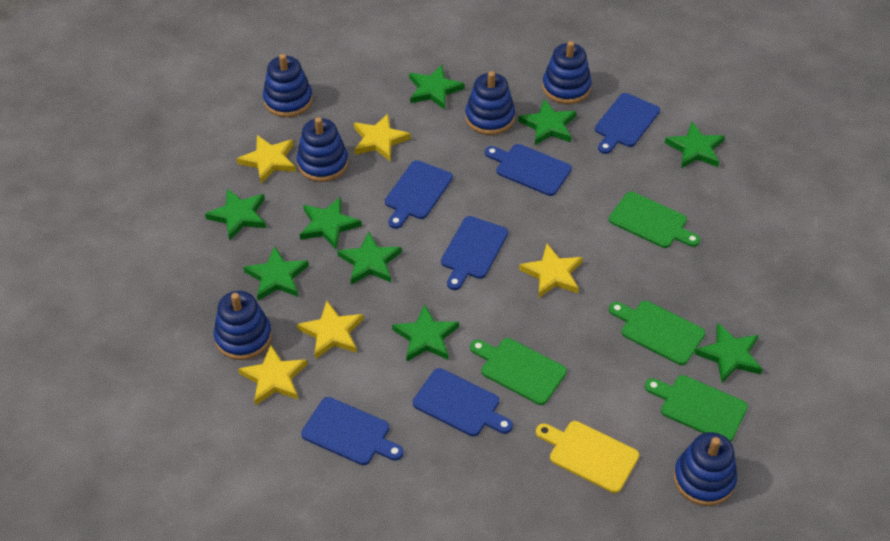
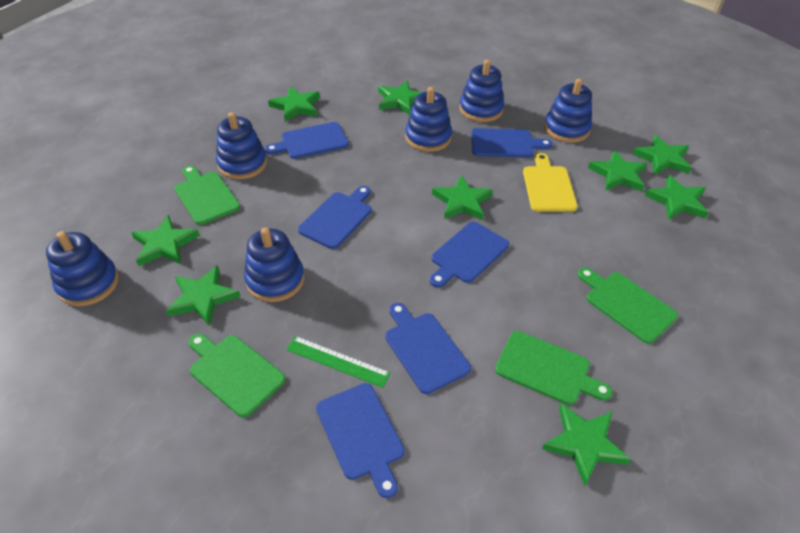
green ruler: 0 -> 1
yellow star: 5 -> 0

